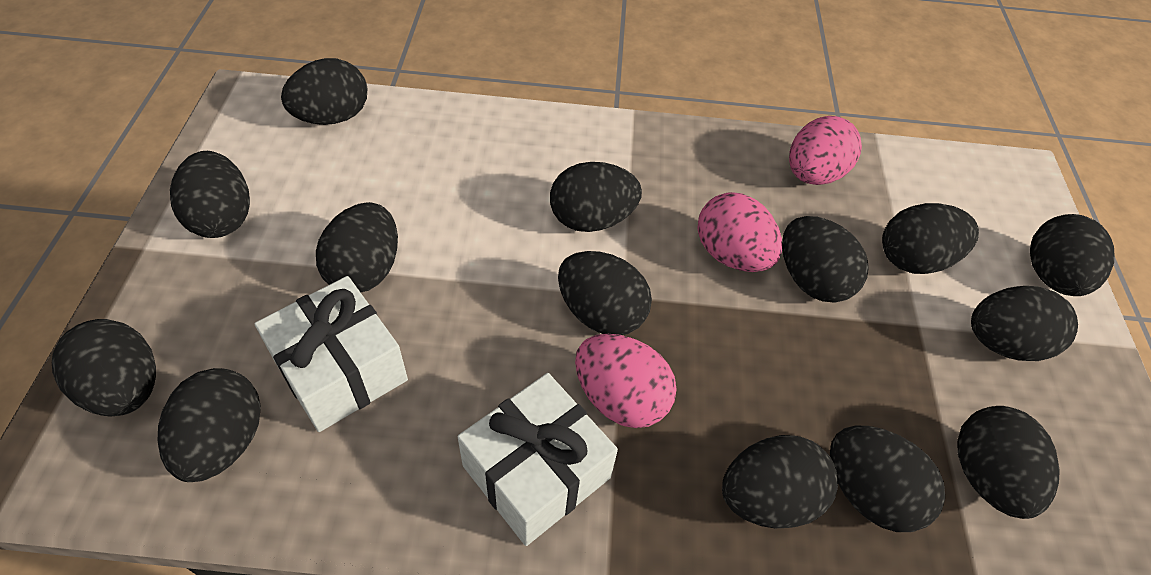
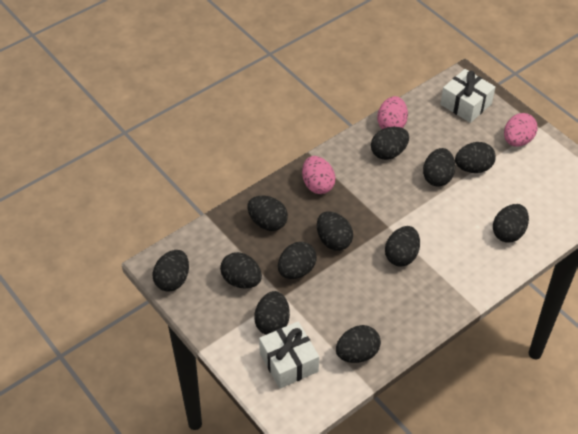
black egg: 14 -> 12

